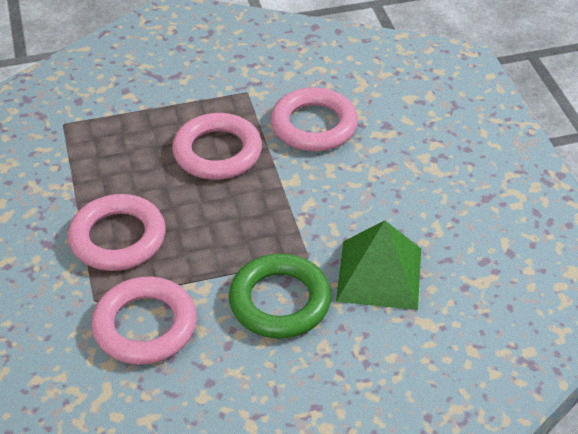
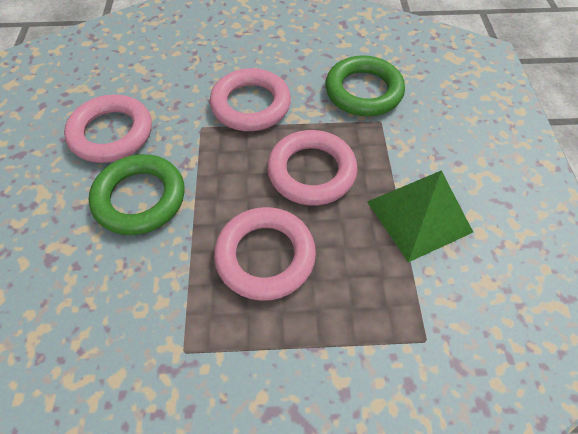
green ring: 1 -> 2

